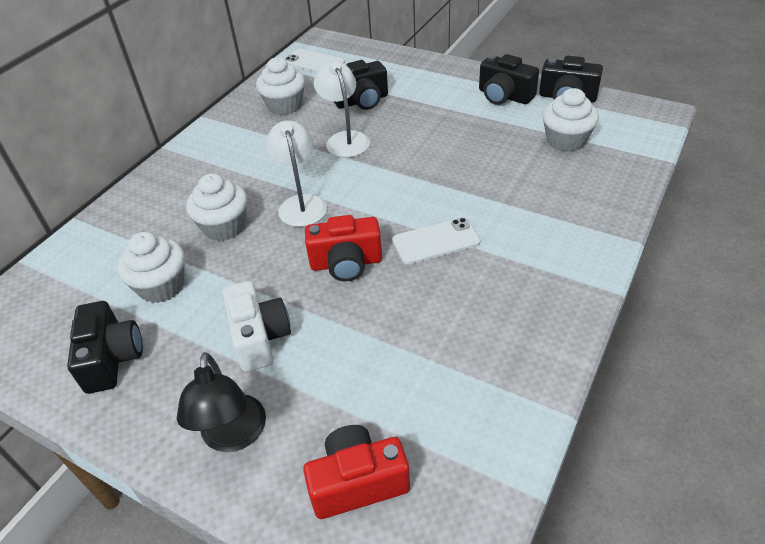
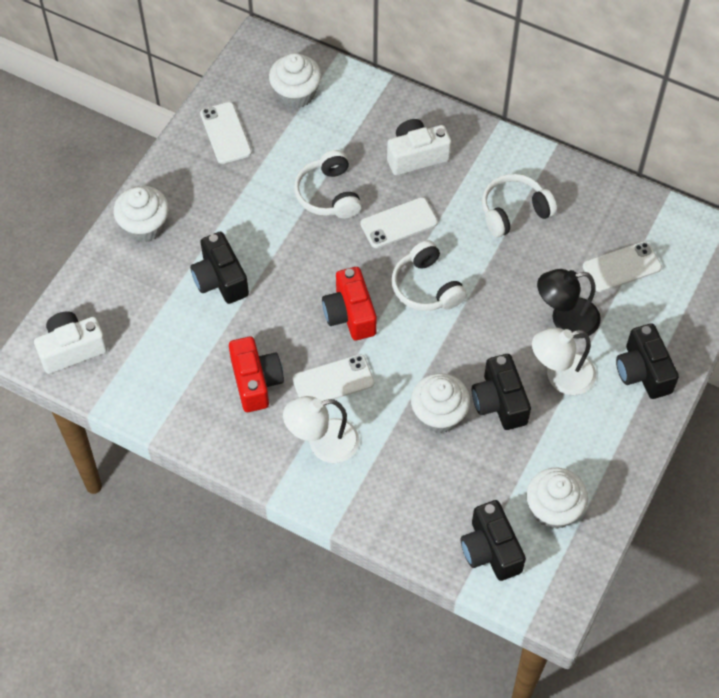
white camera: 1 -> 2
white headphones: 0 -> 3
white phone: 2 -> 4

